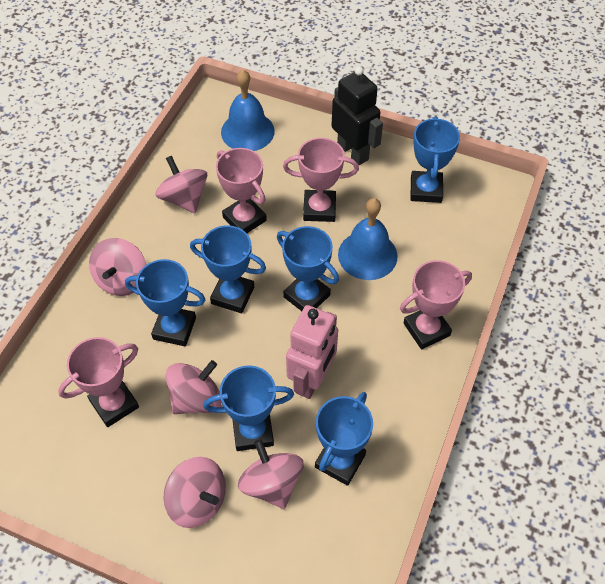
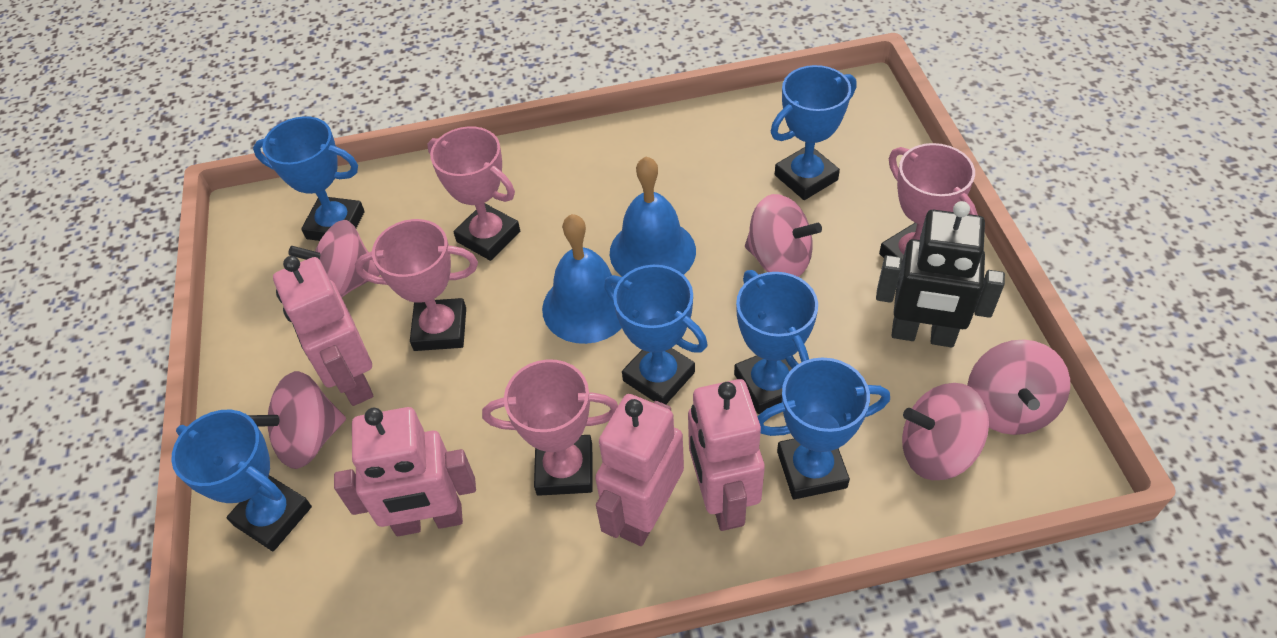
pink robot: 1 -> 4

